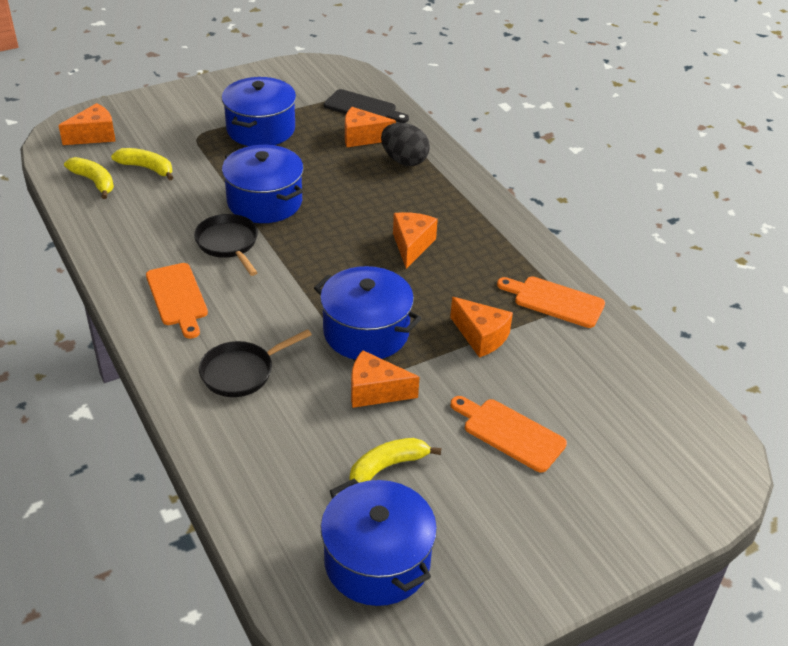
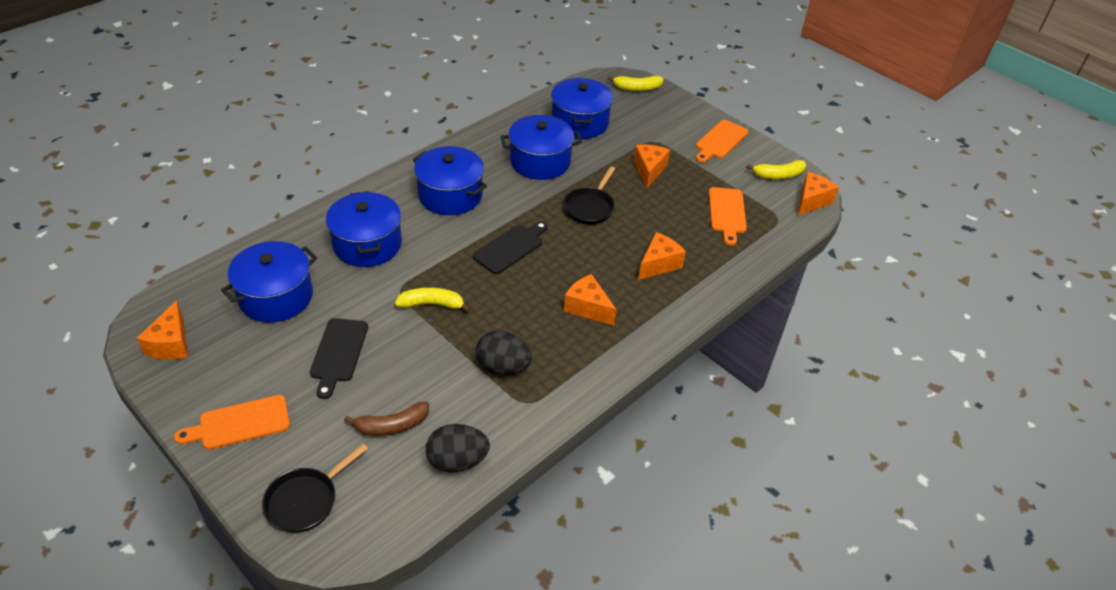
black cutting board: 1 -> 2
black egg: 1 -> 2
blue pot: 4 -> 5
brown banana: 0 -> 1

